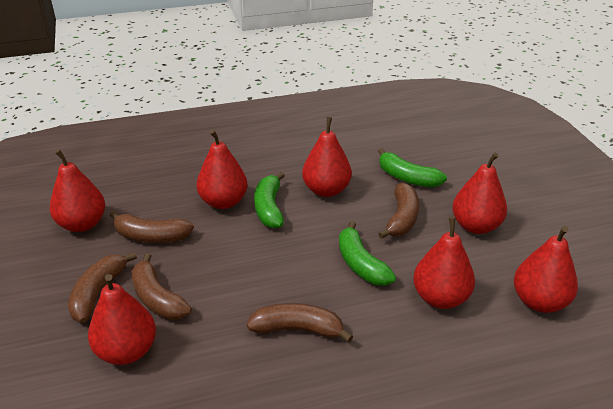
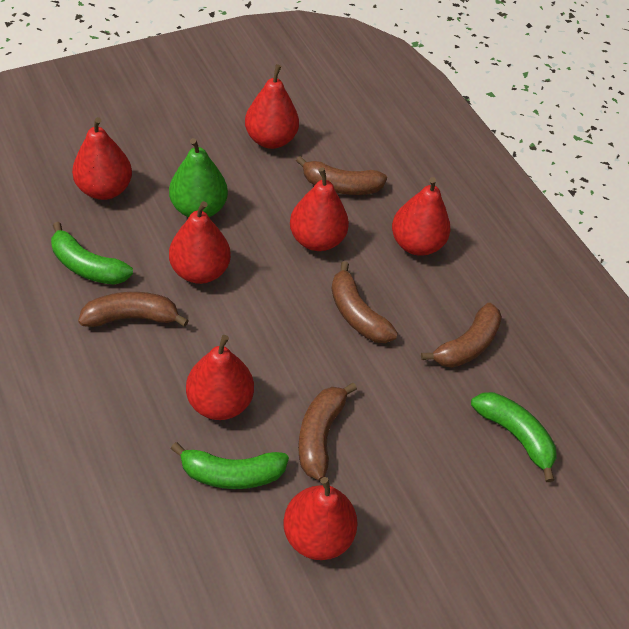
green pear: 0 -> 1

